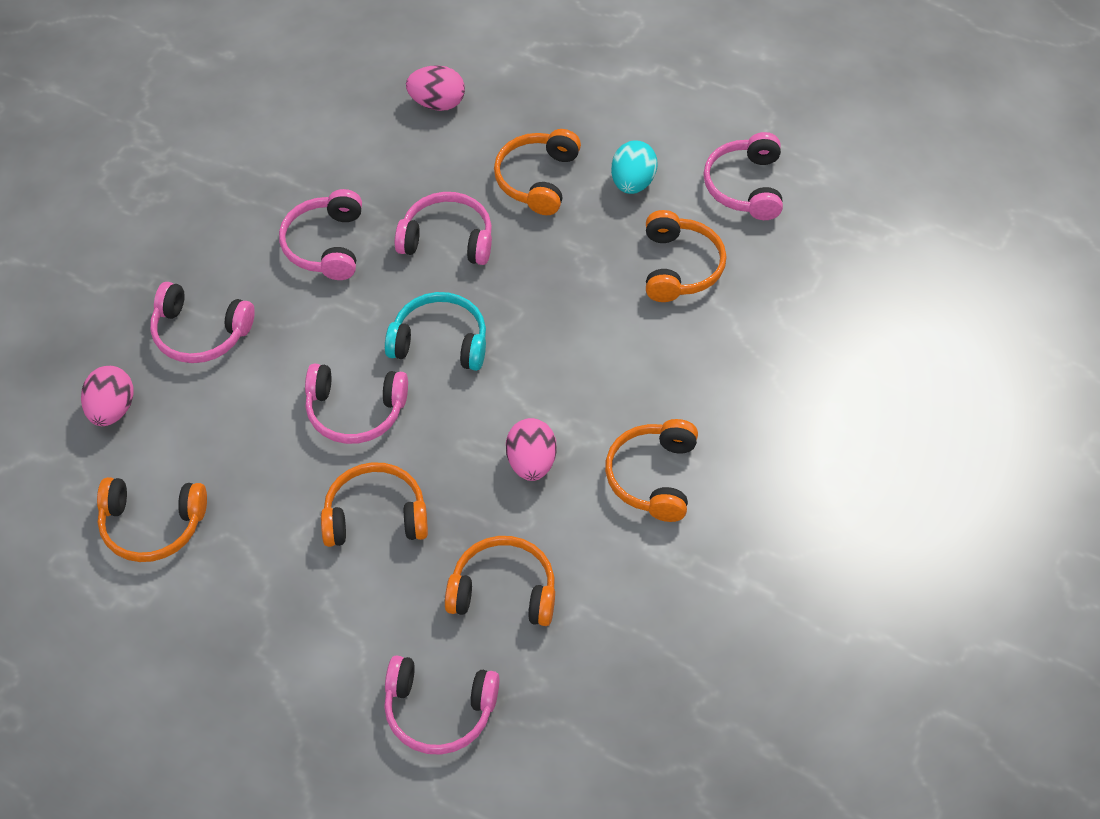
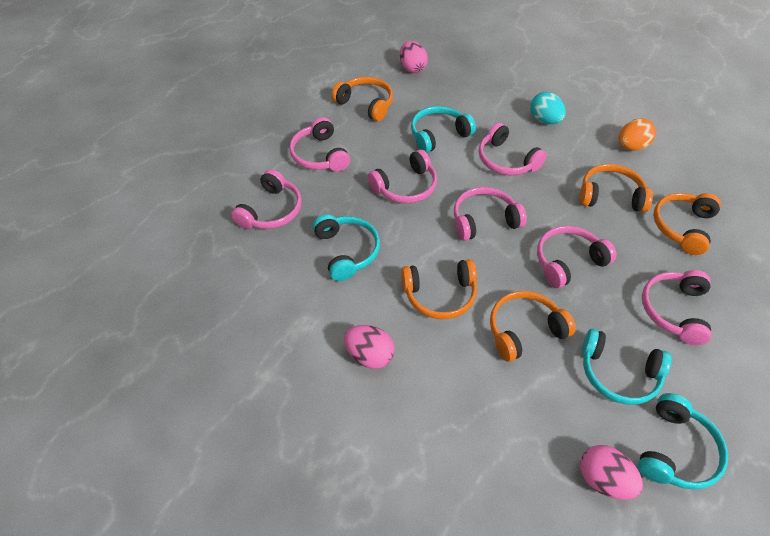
orange egg: 0 -> 1
orange headphones: 6 -> 5
pink headphones: 6 -> 7
turquoise headphones: 1 -> 4

